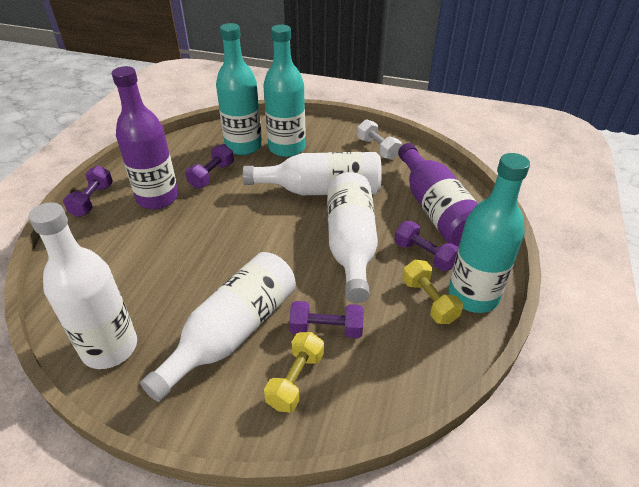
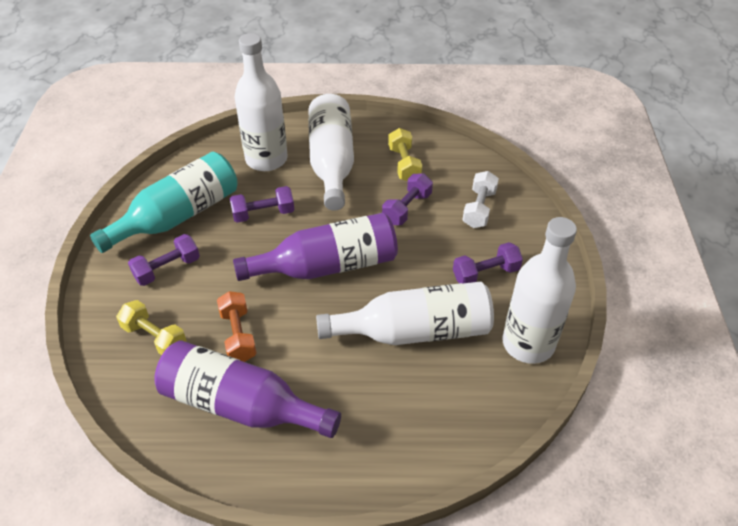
orange dumbbell: 0 -> 1
turquoise bottle: 3 -> 1

